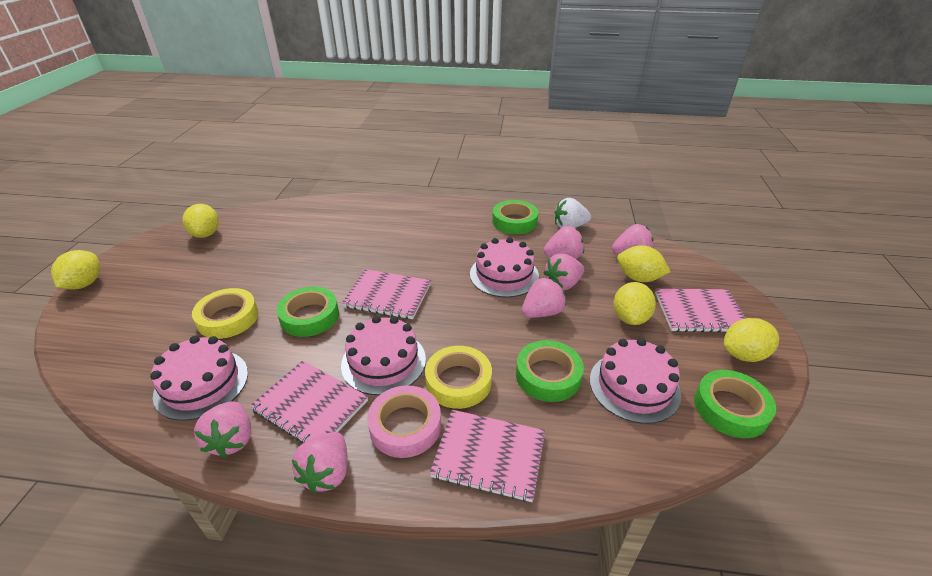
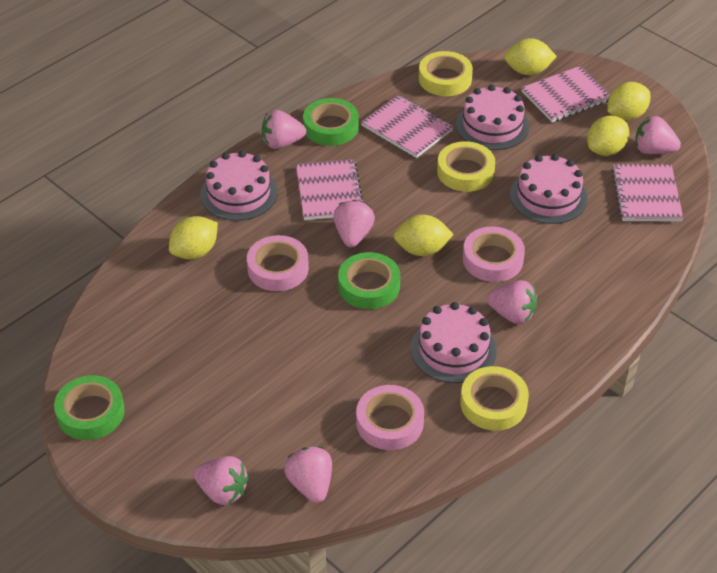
green tape: 4 -> 3
pink tape: 1 -> 3
white strawberry: 1 -> 0
yellow tape: 2 -> 3

